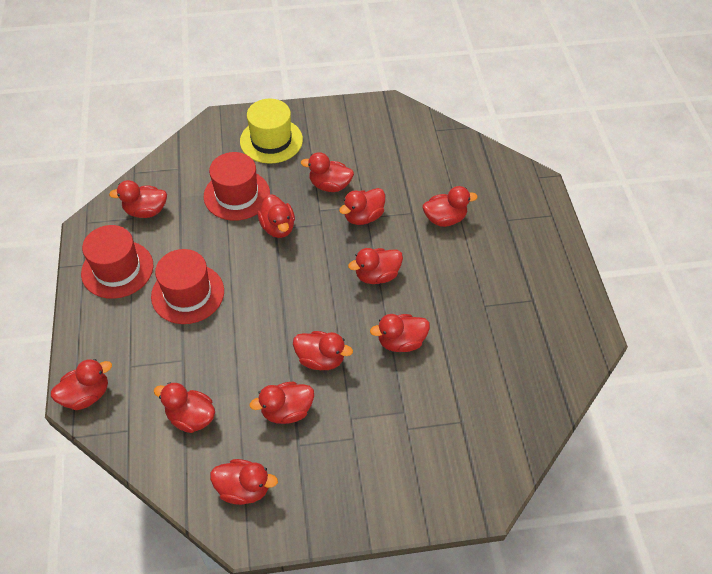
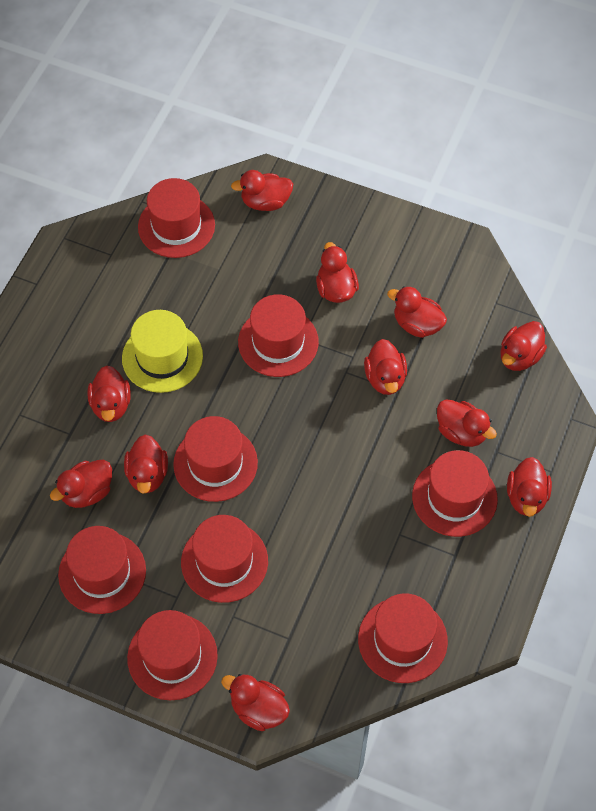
red duck: 12 -> 11
red hat: 3 -> 8

